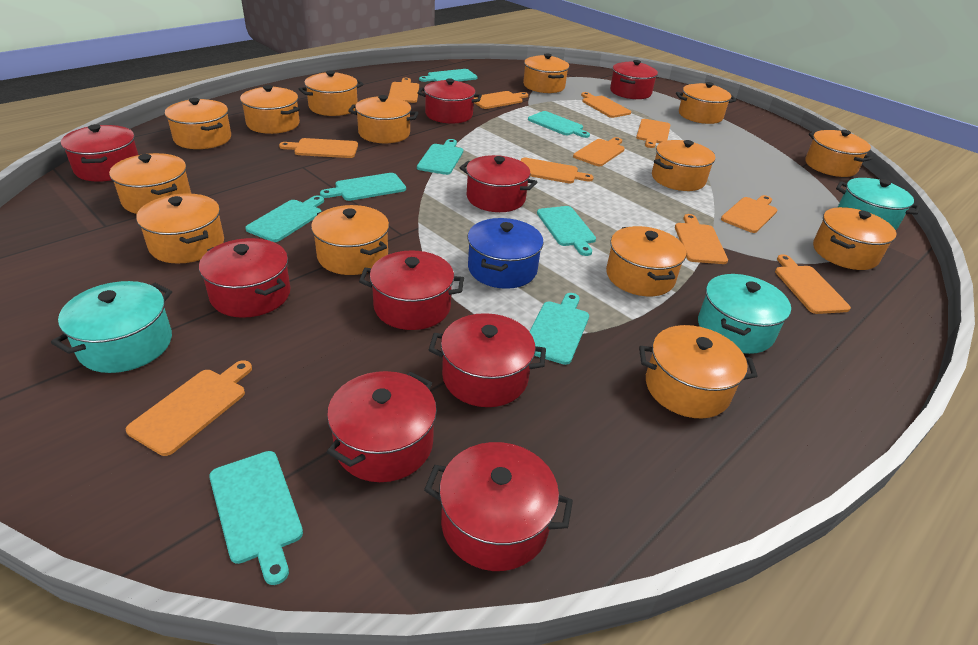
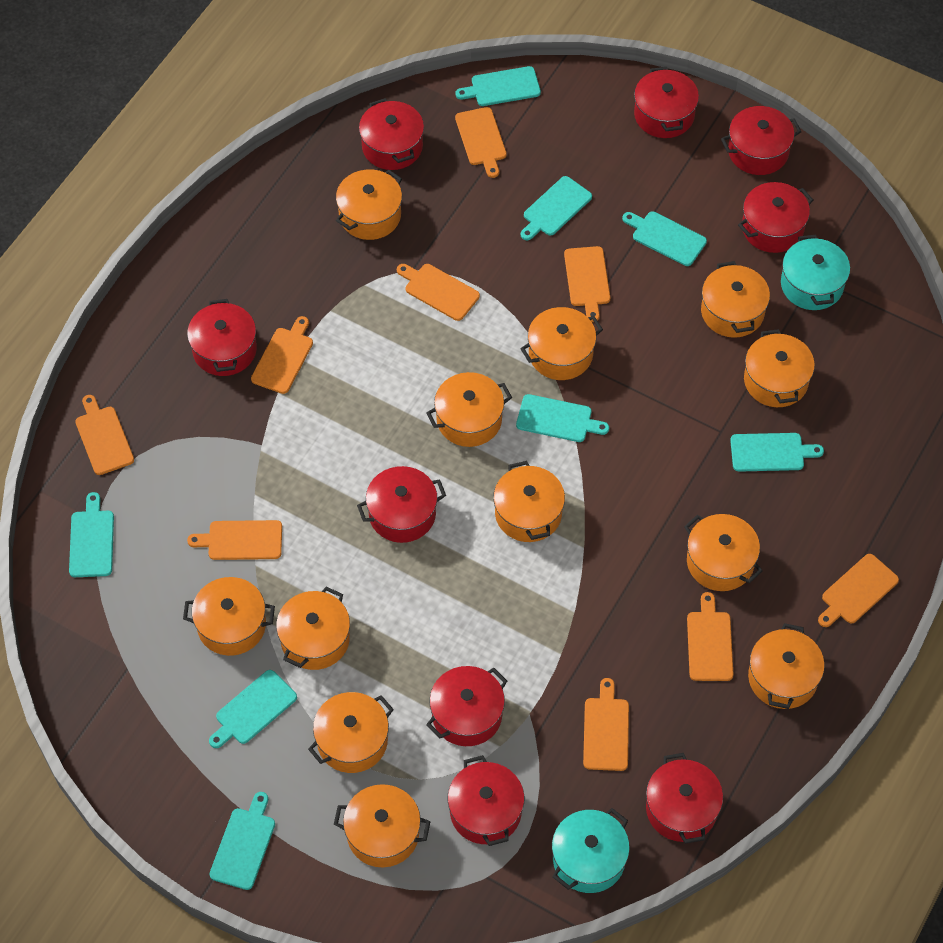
blue pot: 1 -> 0
orange cutting board: 11 -> 9
orange pot: 14 -> 12
turquoise pot: 3 -> 2

